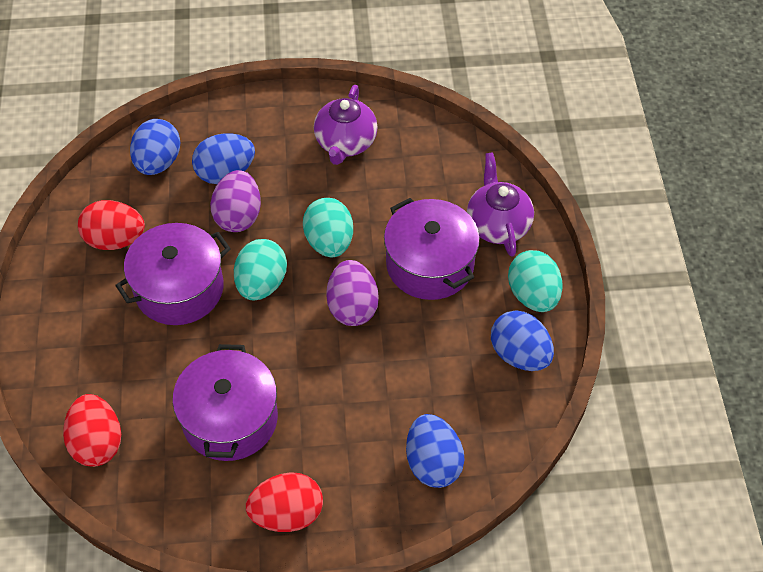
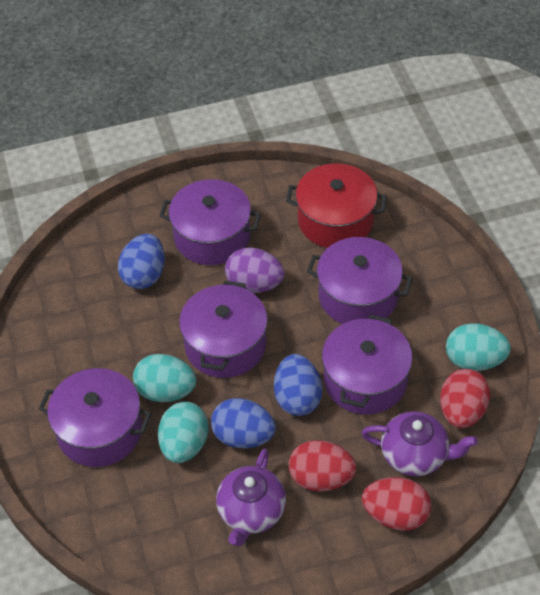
blue egg: 4 -> 3
purple egg: 2 -> 1
purple pot: 3 -> 5
red pot: 0 -> 1

